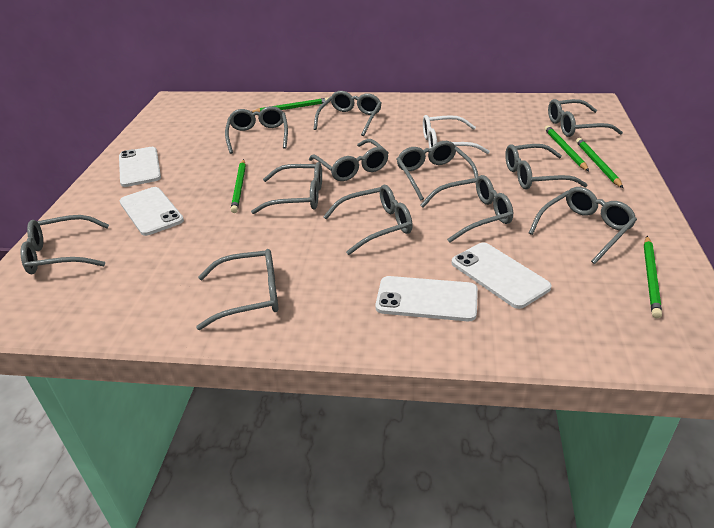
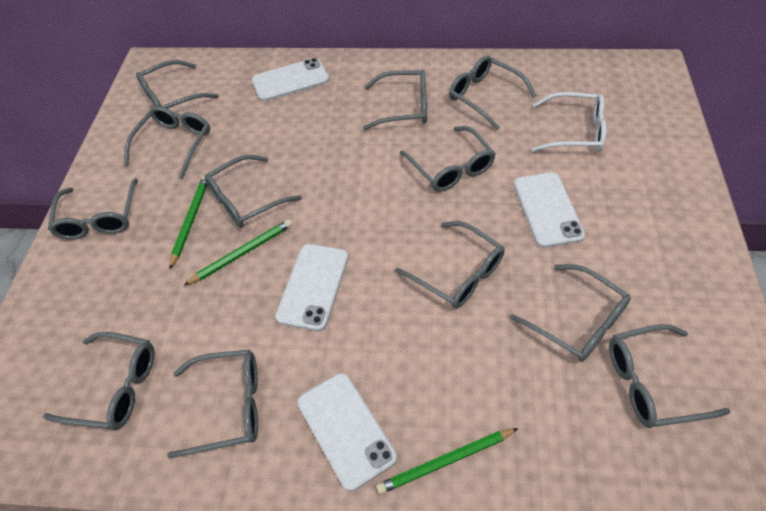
green pencil: 5 -> 3

